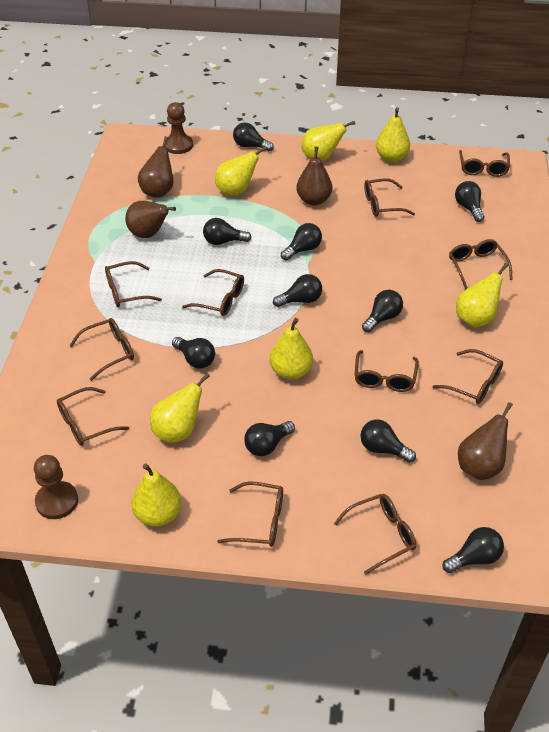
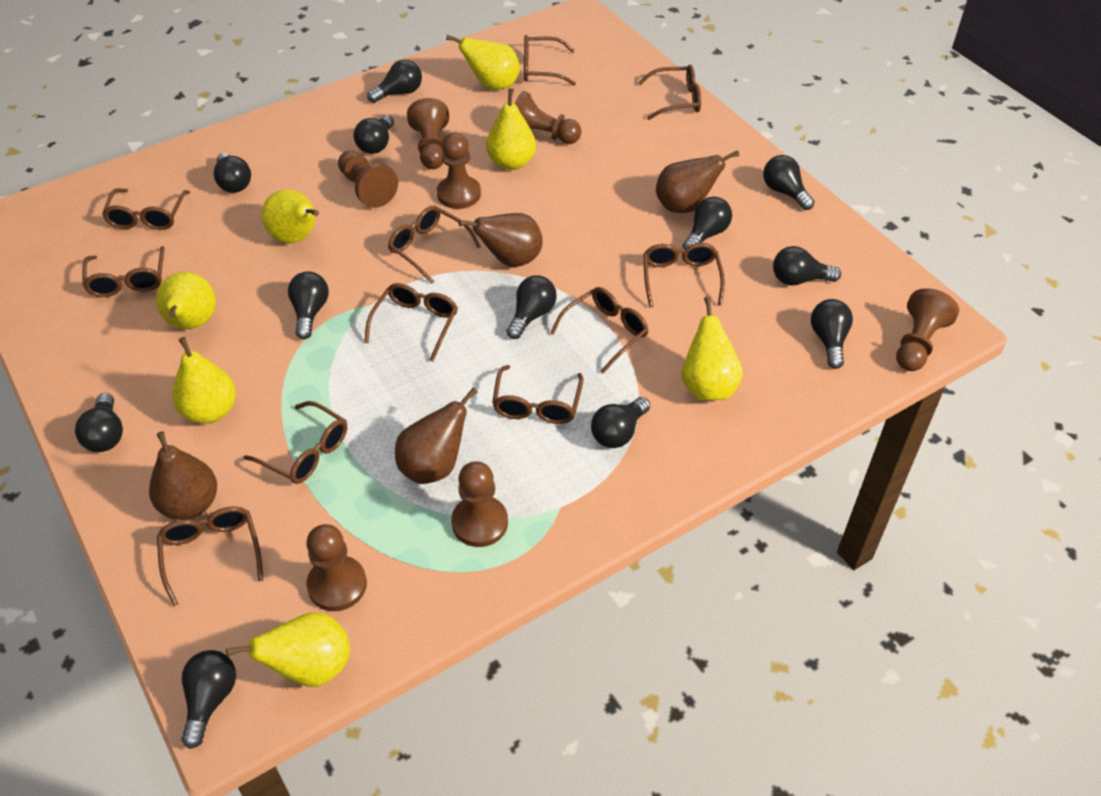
black light bulb: 10 -> 12
brown pawn: 2 -> 7

